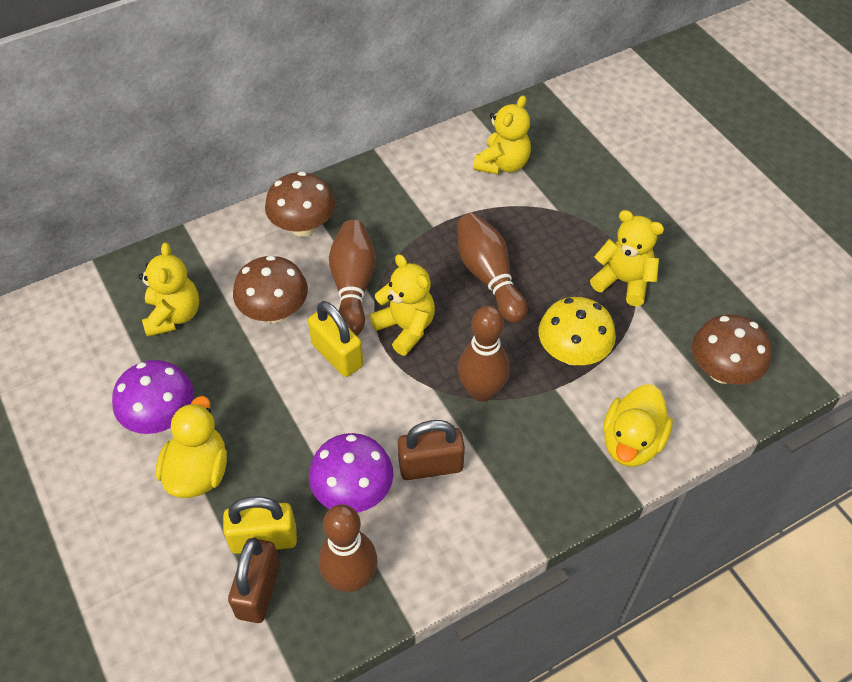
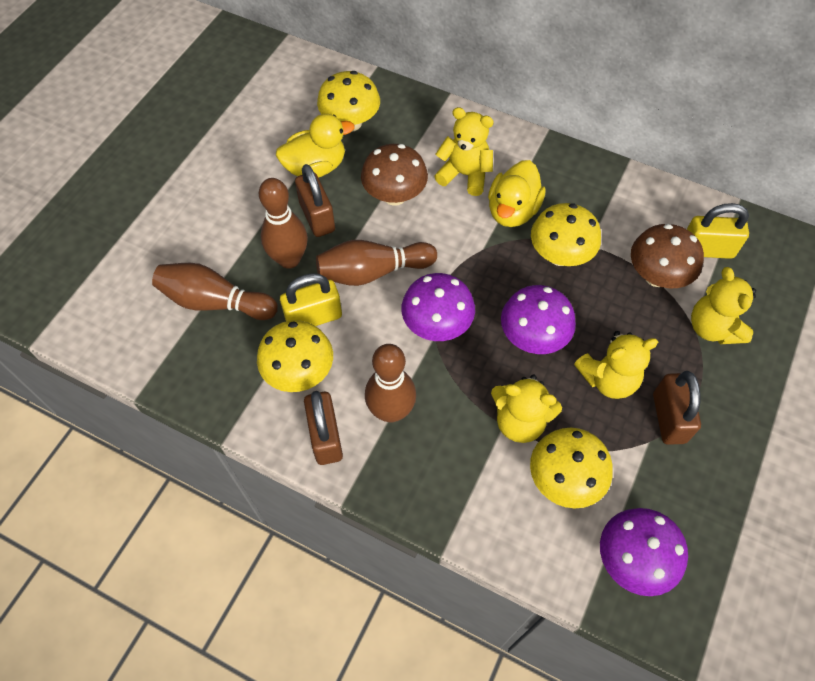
brown mushroom: 3 -> 2
brown padlock: 2 -> 3
purple mushroom: 2 -> 3
yellow mushroom: 1 -> 4

